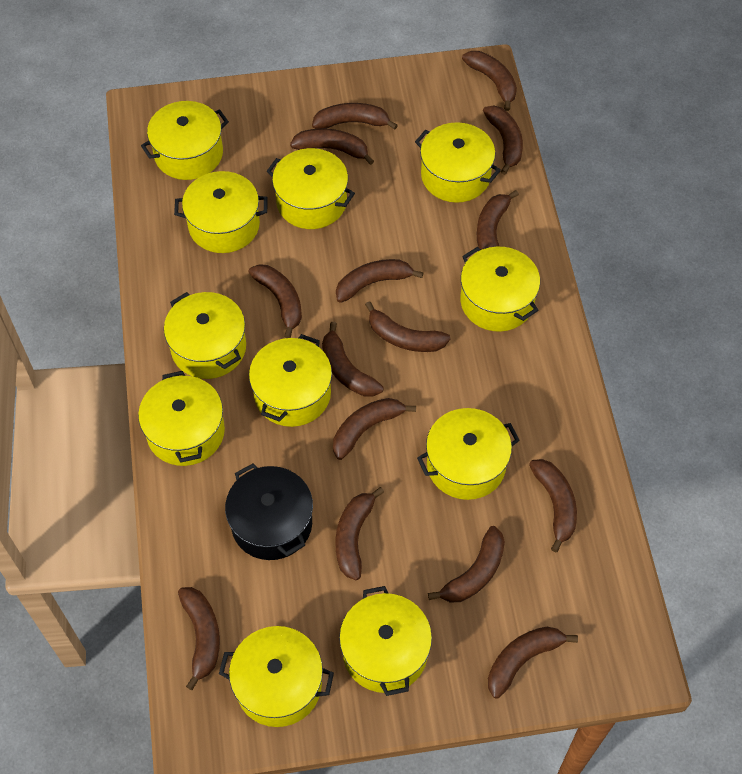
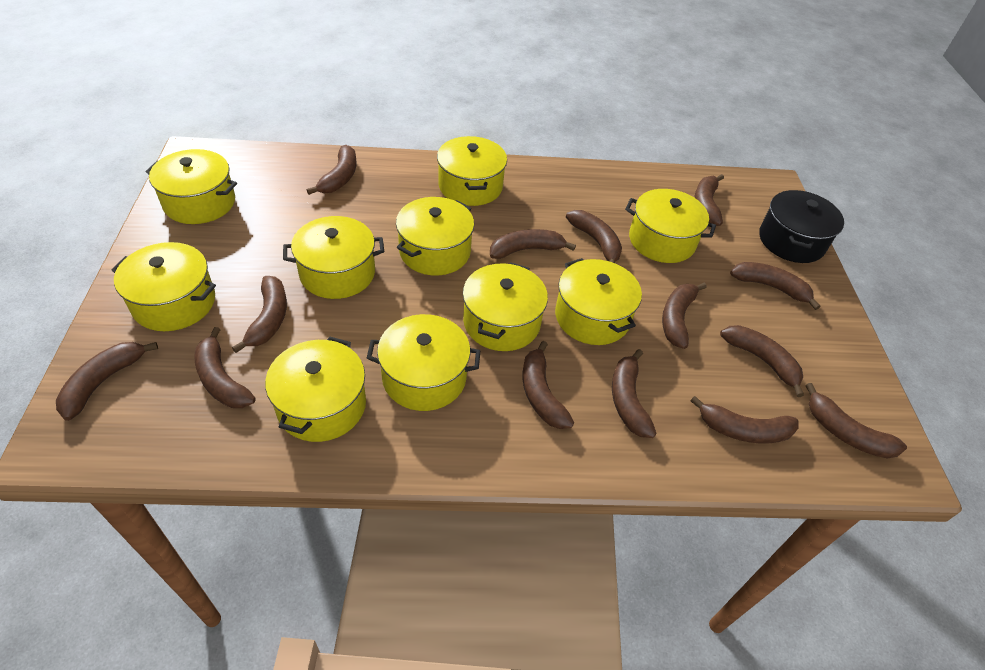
brown banana: 15 -> 14
yellow pot: 11 -> 10

